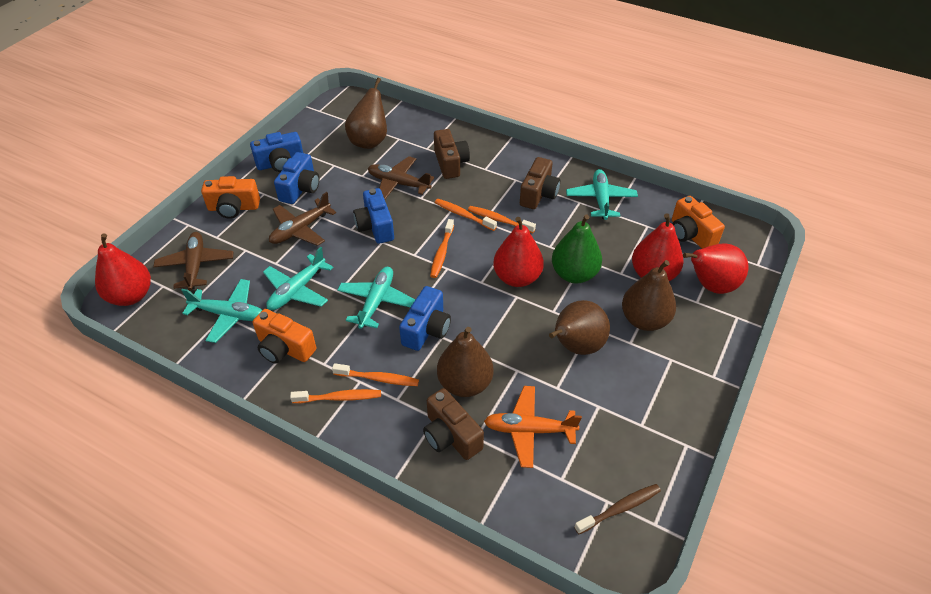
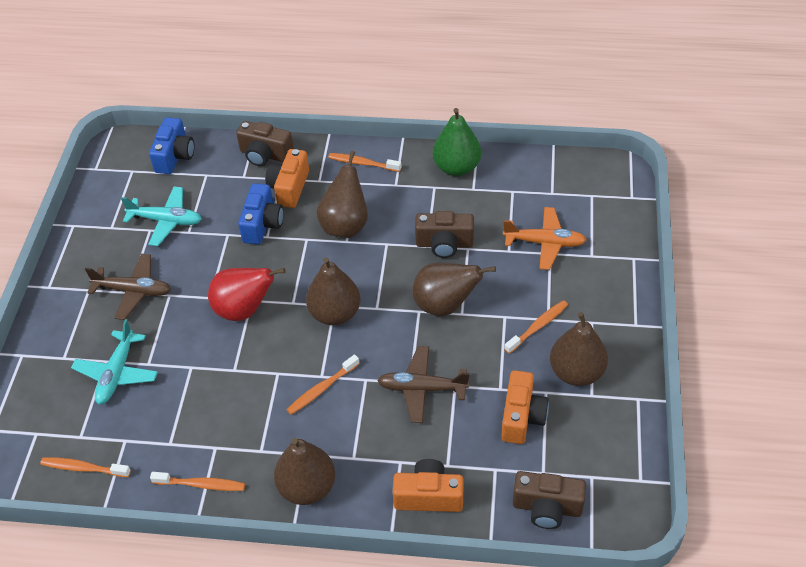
blue camera: 4 -> 2
brown pear: 4 -> 5
brown plane: 3 -> 2
brown toothbrush: 1 -> 0
red pear: 4 -> 1
turquoise plane: 4 -> 2

